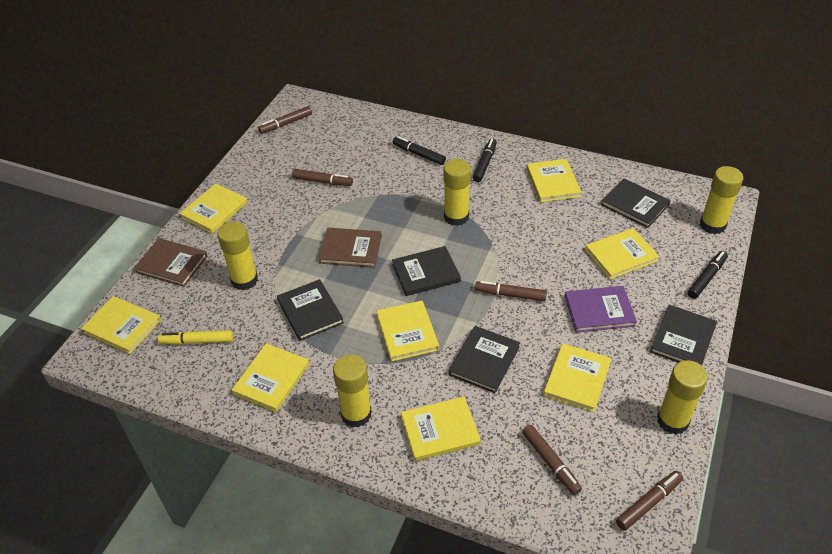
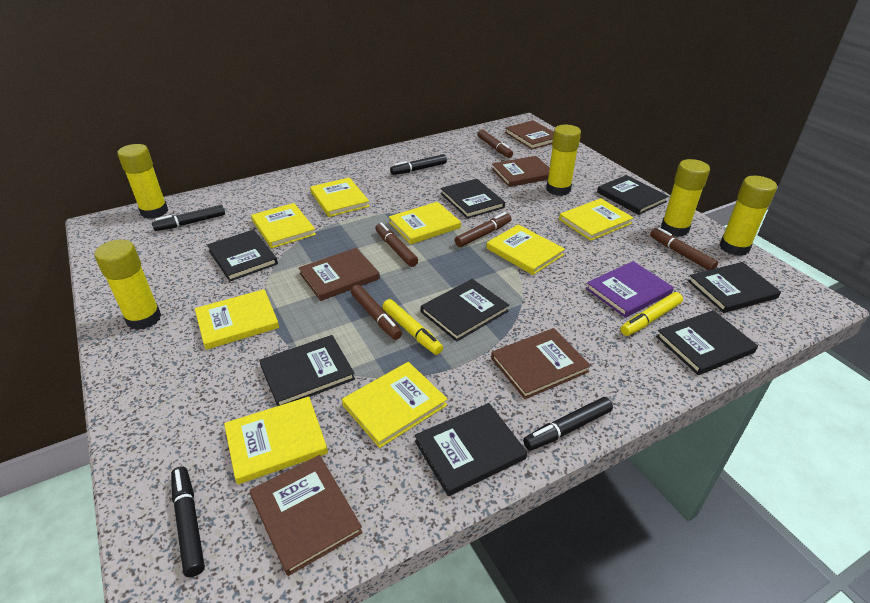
black book: 5 -> 8
black marker: 3 -> 4
brown book: 2 -> 5
yellow marker: 1 -> 2

